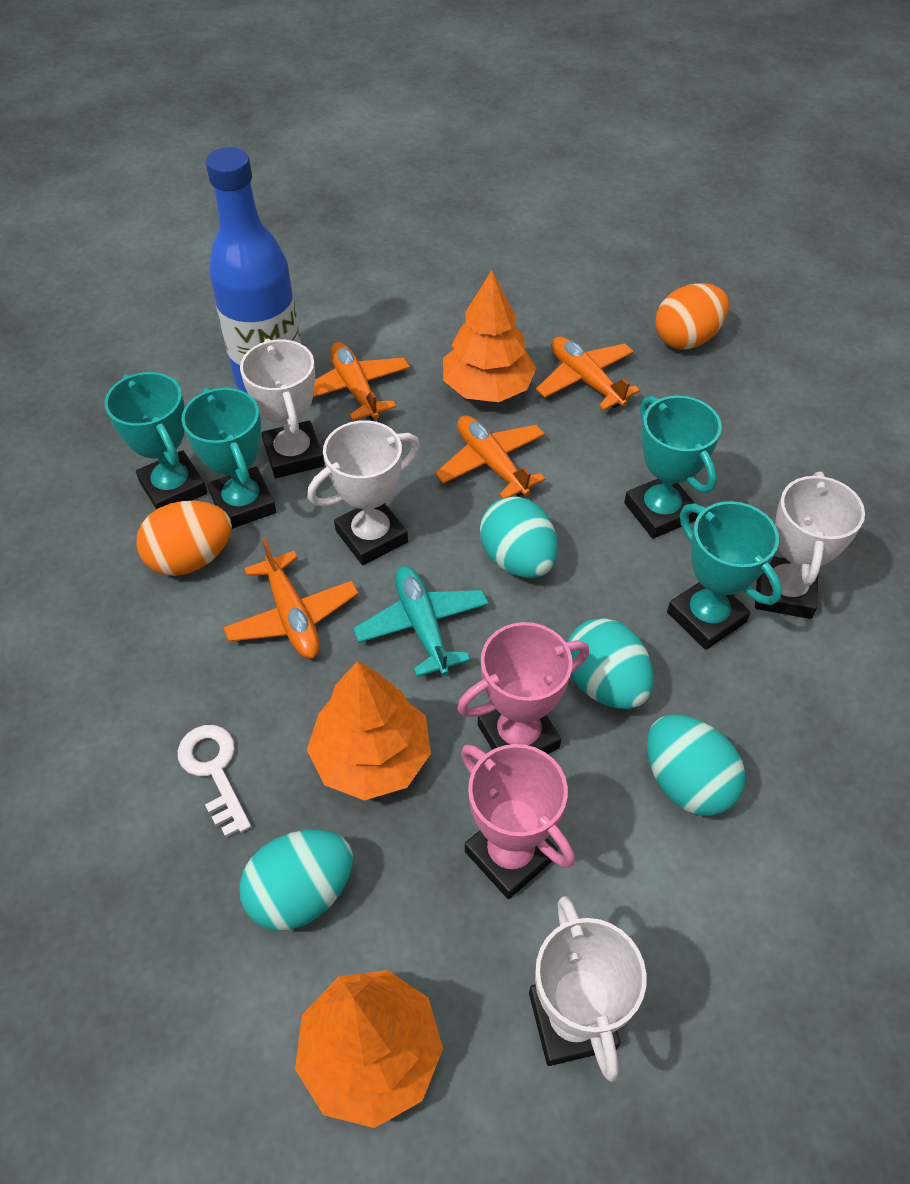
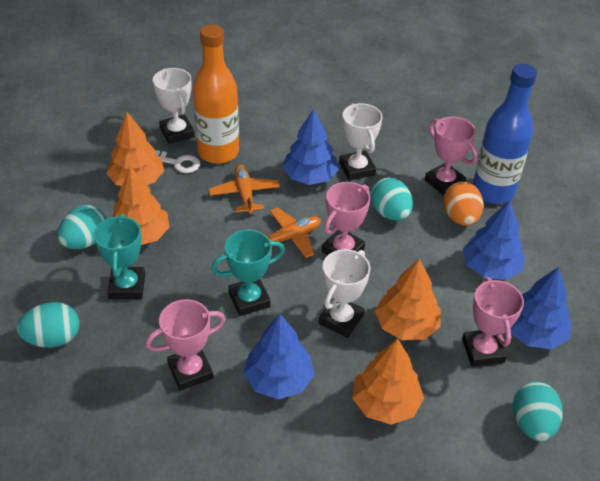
blue tree: 0 -> 4
orange bottle: 0 -> 1
orange egg: 2 -> 1
orange plane: 4 -> 2
orange tree: 3 -> 4
pink trophy: 2 -> 4
turquoise plane: 1 -> 0
turquoise trophy: 4 -> 2
white trophy: 4 -> 3

